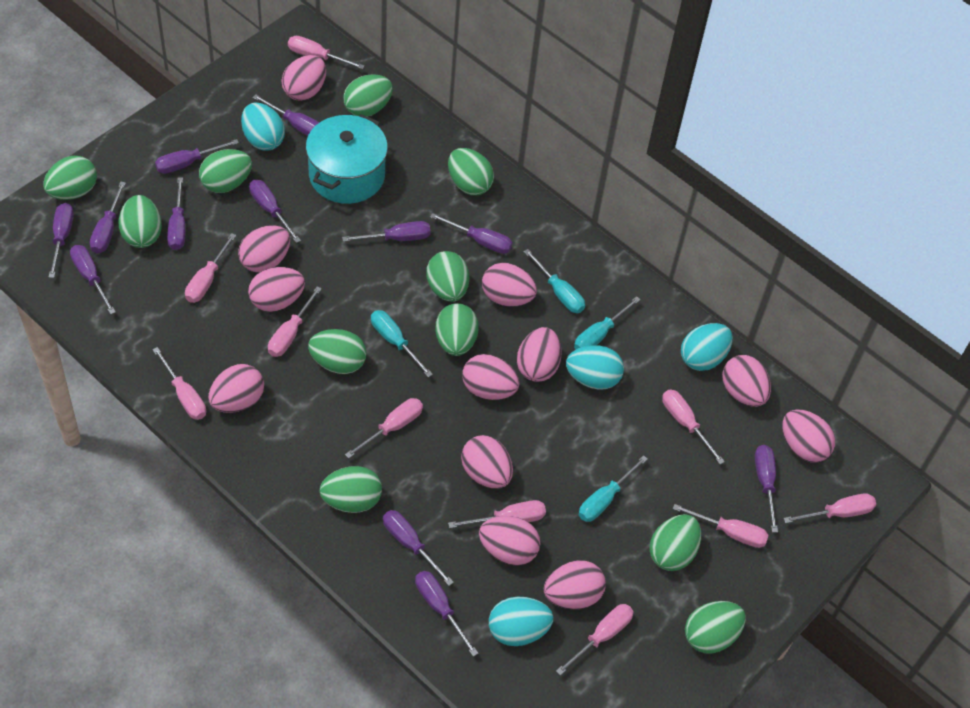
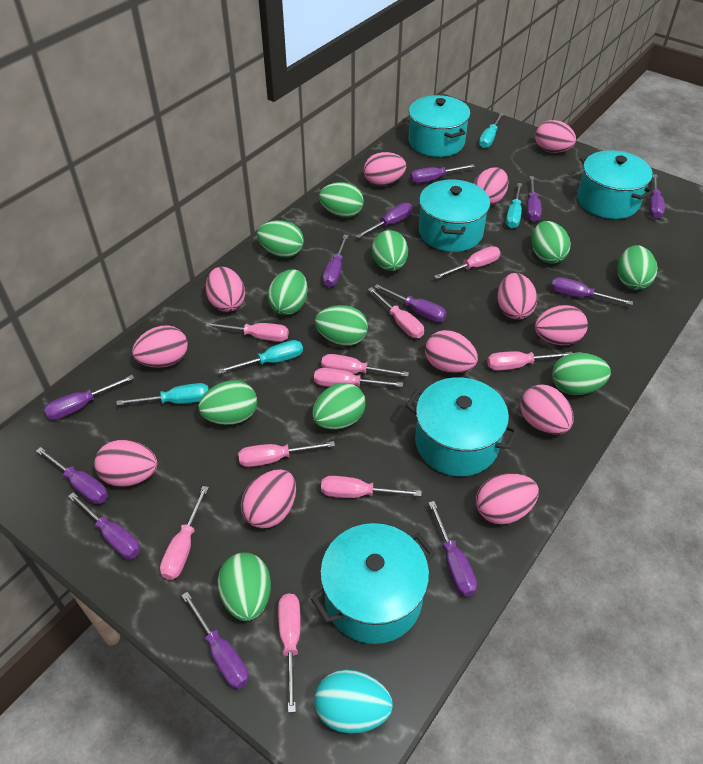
turquoise egg: 4 -> 1
turquoise pot: 1 -> 5

